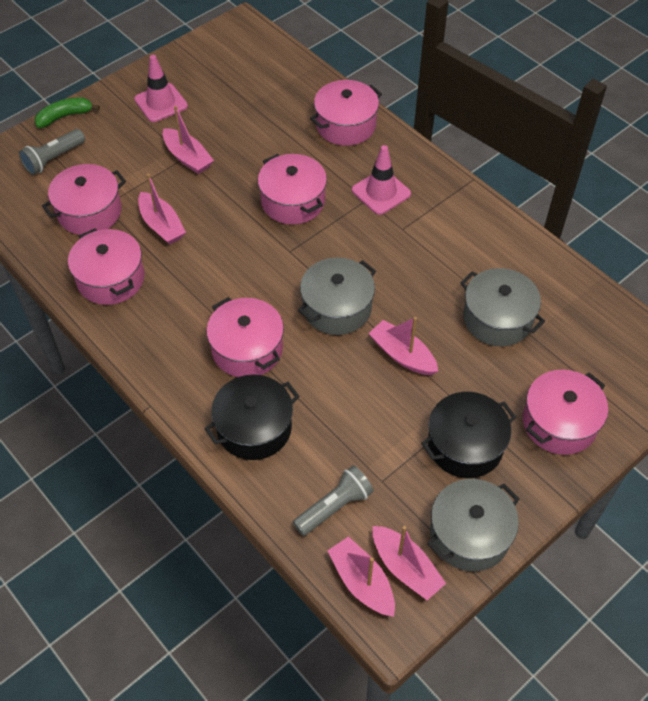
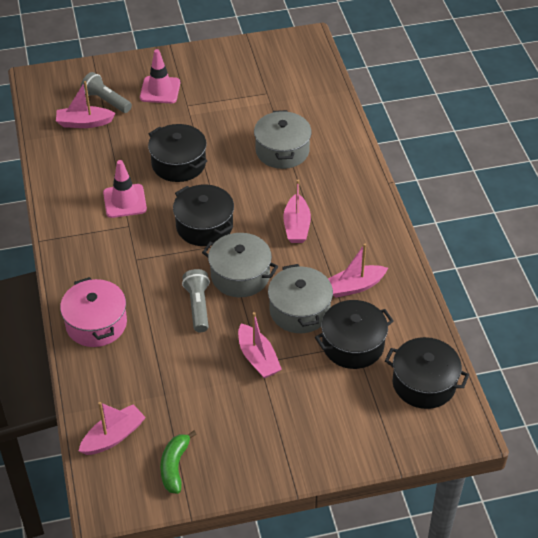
black pot: 2 -> 4
pink pot: 6 -> 1

